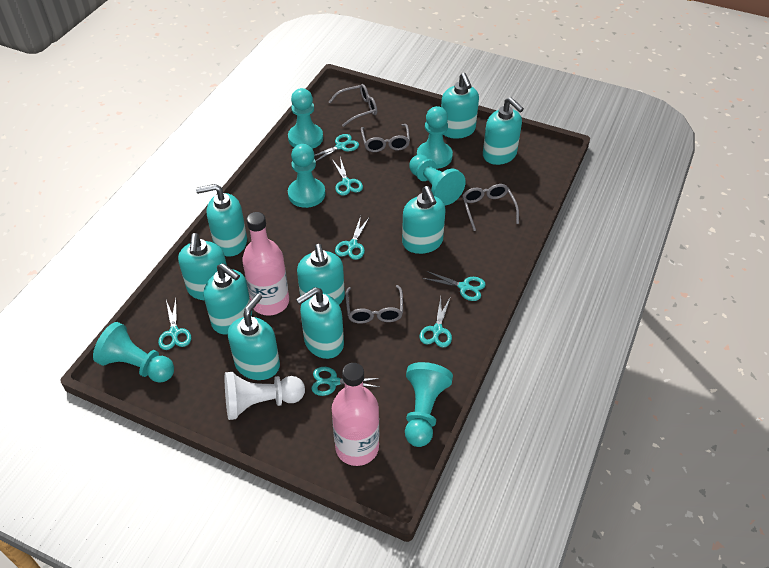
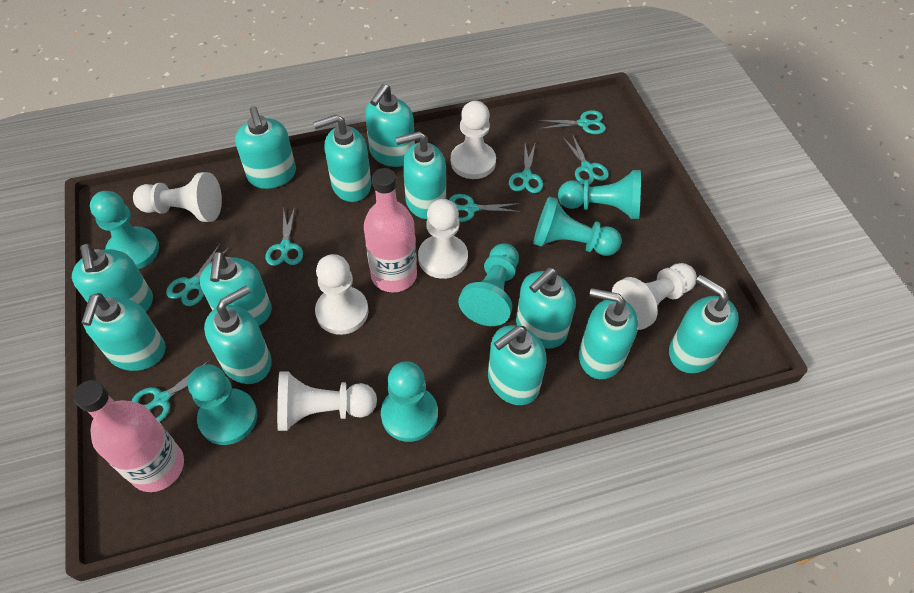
grey glasses: 4 -> 0
turquoise soap dispenser: 9 -> 12
white pawn: 1 -> 6

